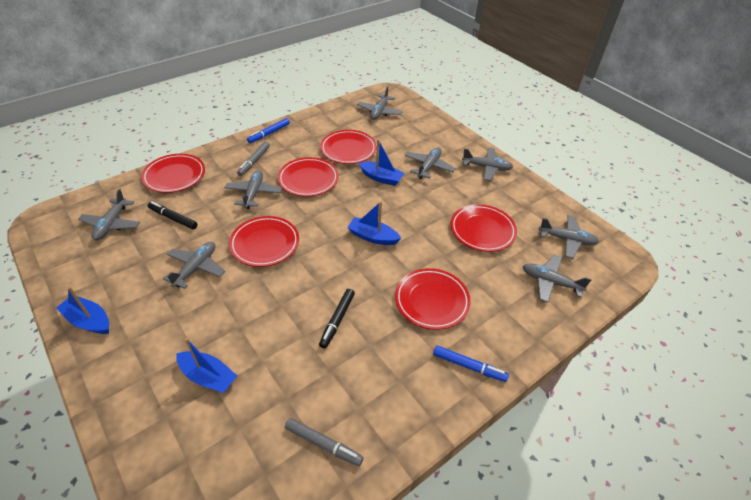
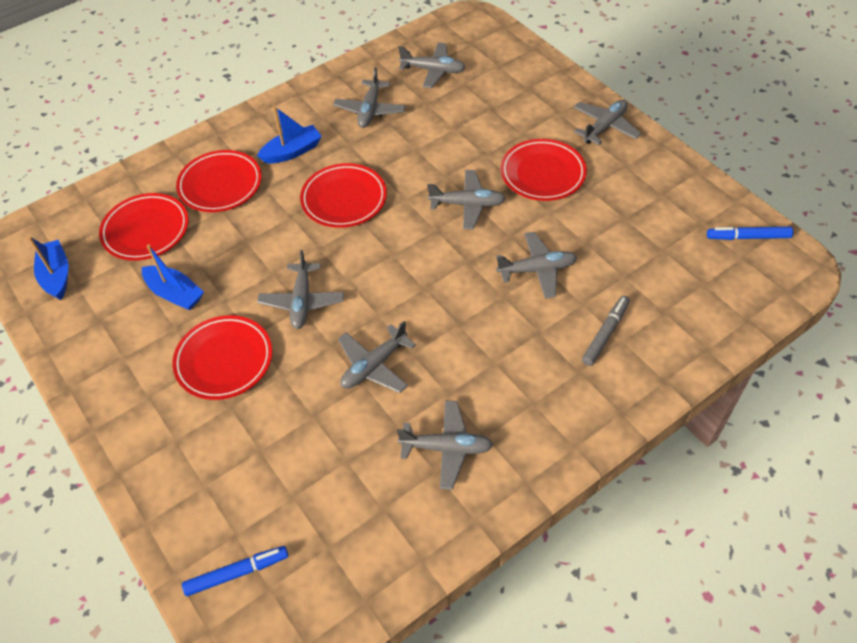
black marker: 2 -> 0
blue boat: 4 -> 3
grey marker: 2 -> 1
red plate: 6 -> 5

